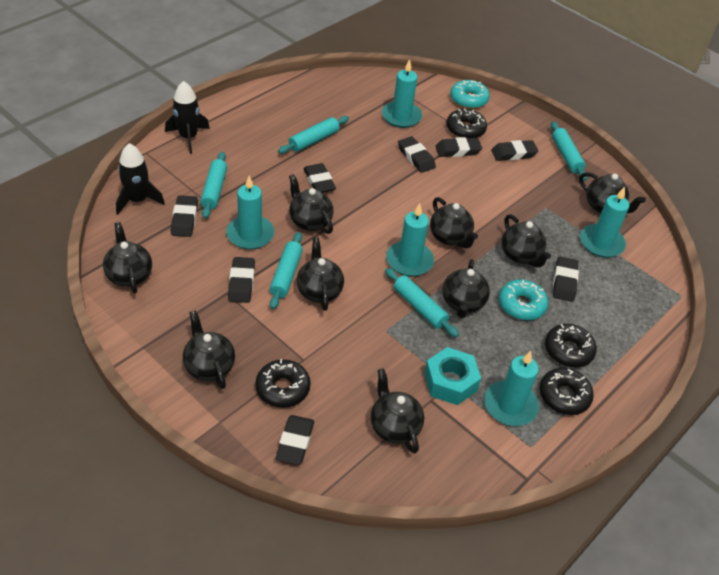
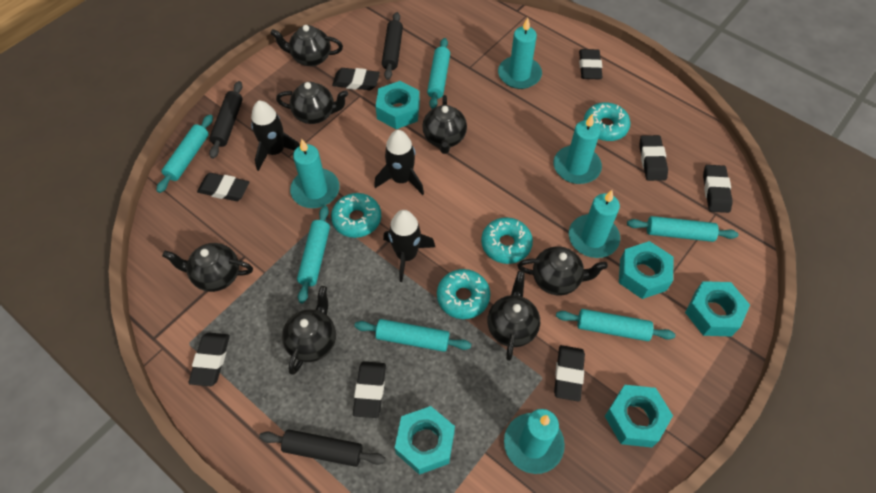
black donut: 4 -> 0
black rocket: 2 -> 3
black rolling pin: 0 -> 3
black teapot: 9 -> 7
turquoise donut: 2 -> 4
turquoise nut: 1 -> 5
turquoise rolling pin: 5 -> 6

